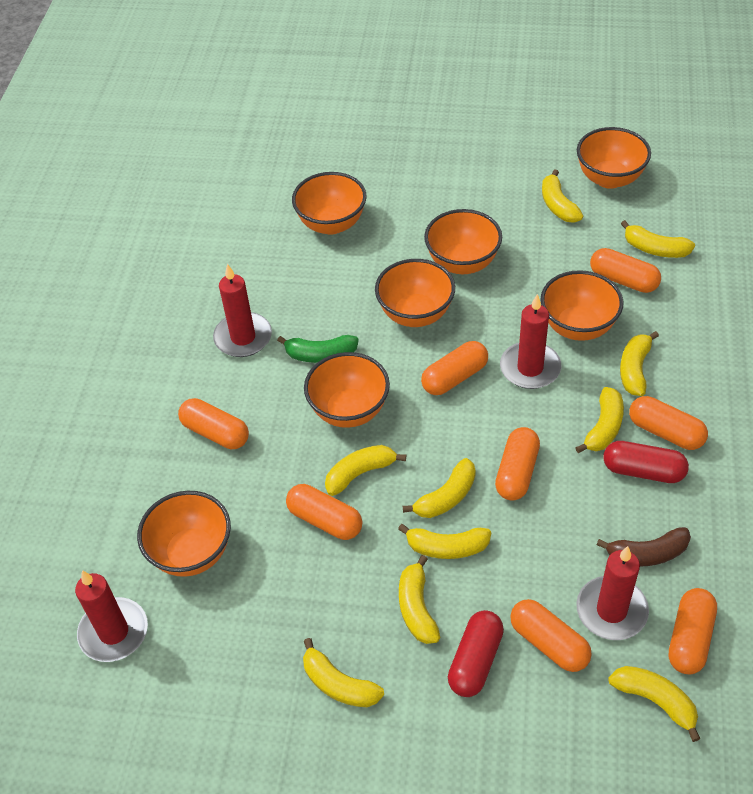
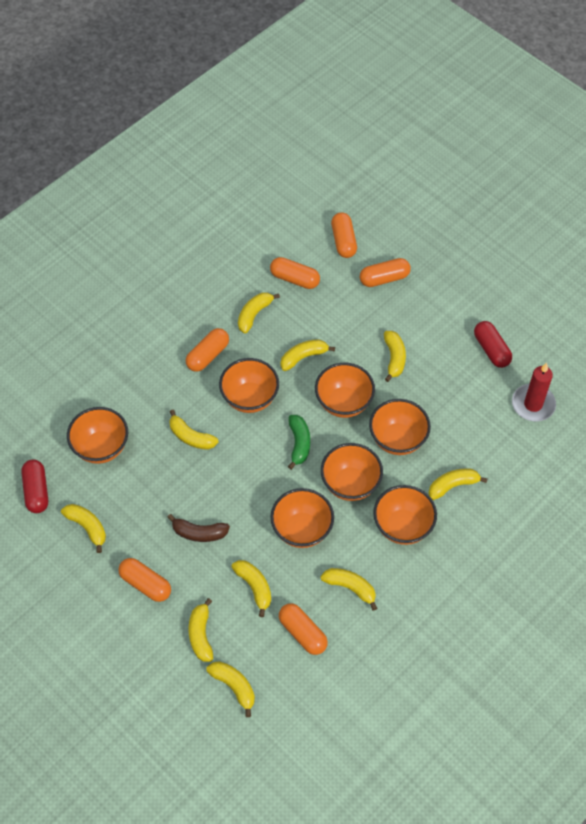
orange capsule: 8 -> 6
red candle: 4 -> 1

